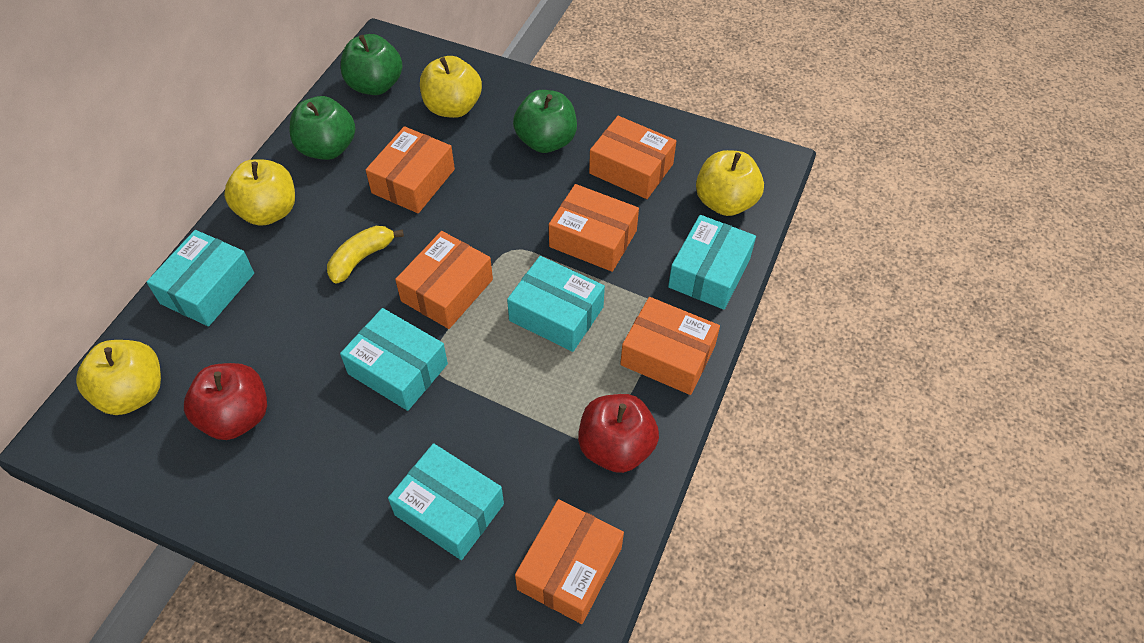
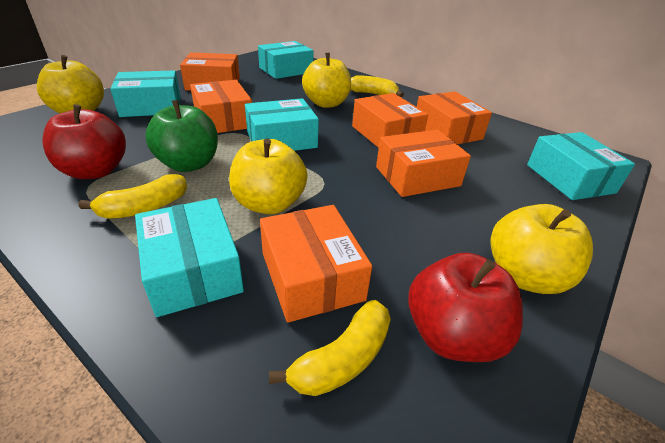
green apple: 3 -> 1
yellow banana: 1 -> 3

